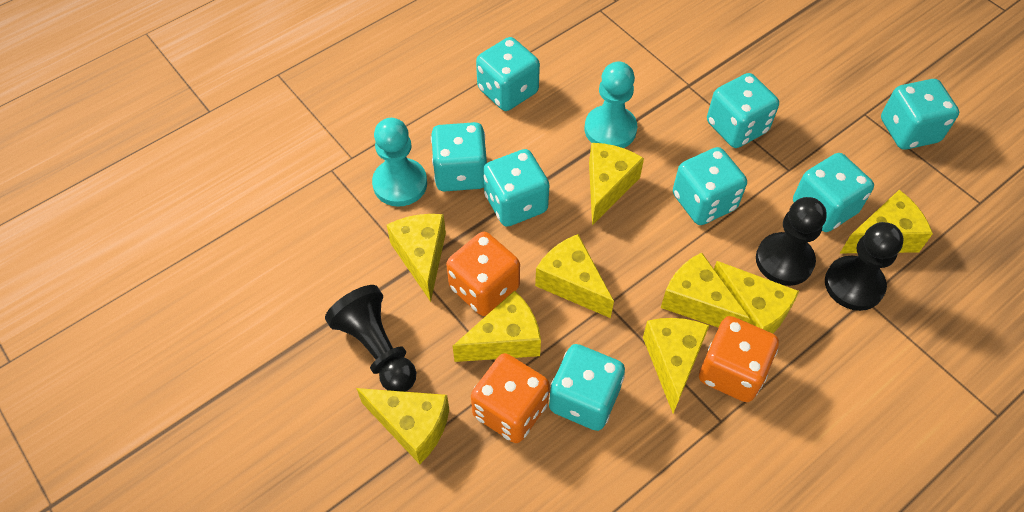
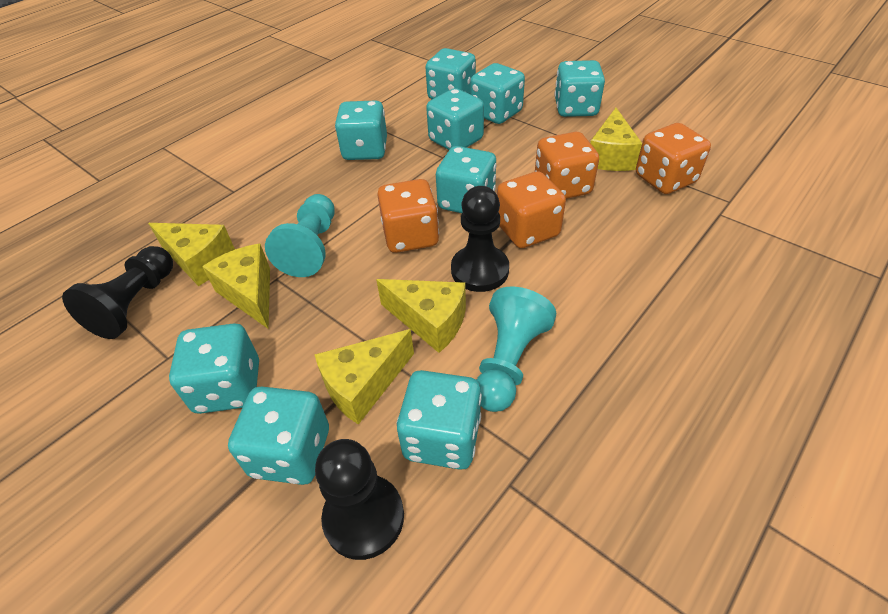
orange dice: 3 -> 4
turquoise dice: 8 -> 9
yellow cheese: 9 -> 5

